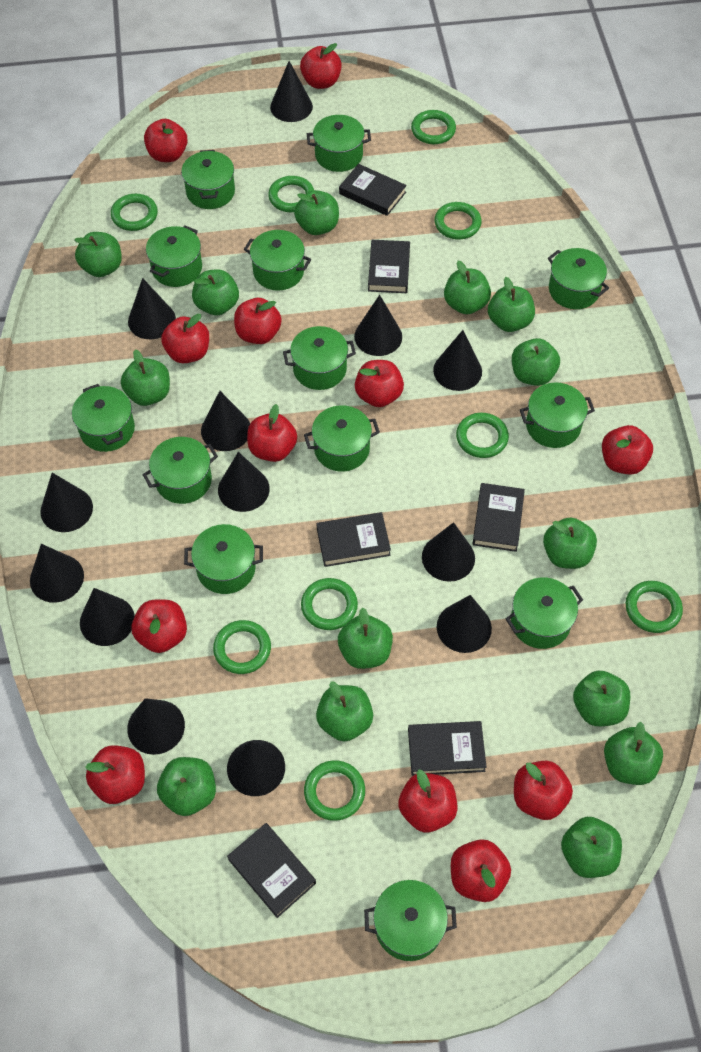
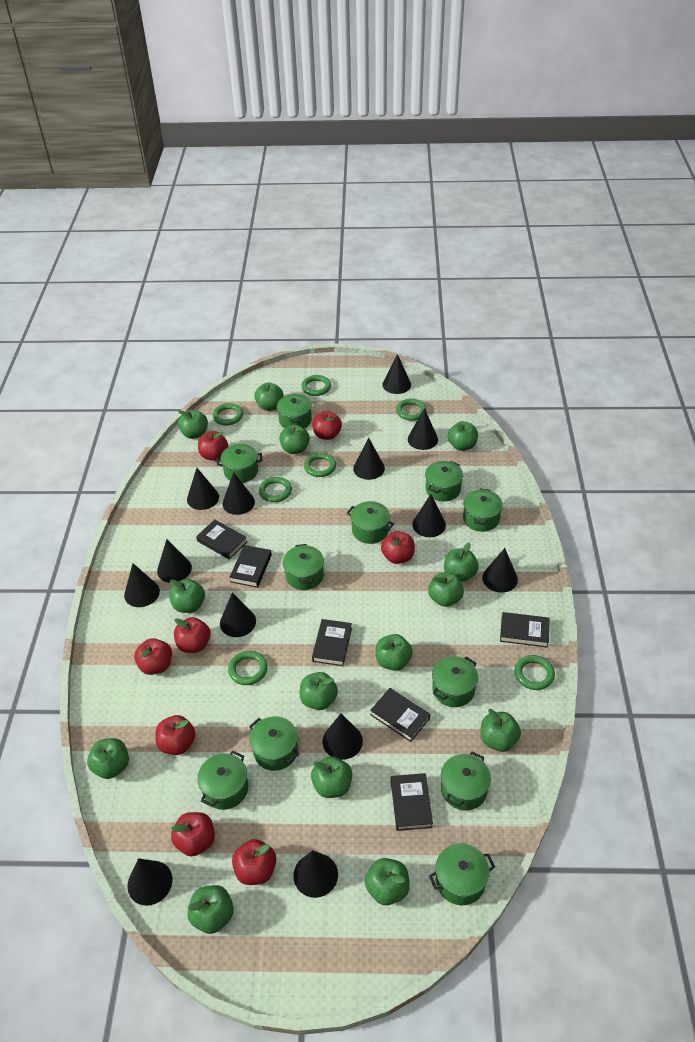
green pot: 13 -> 11
green ring: 9 -> 7
red apple: 12 -> 8

